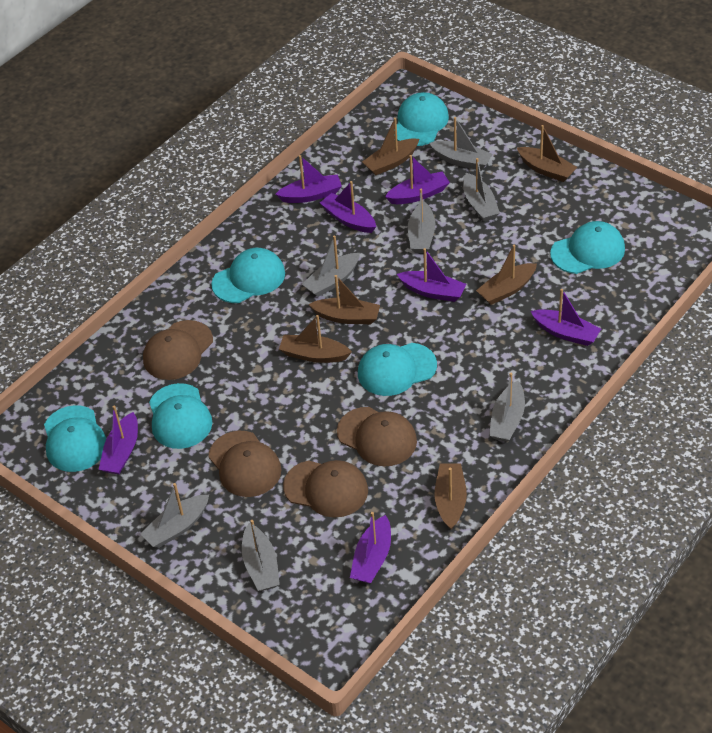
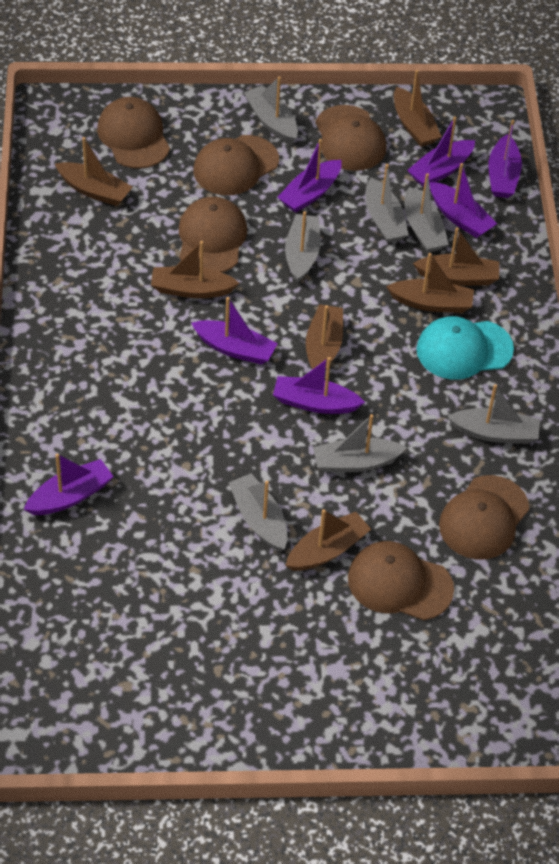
brown boat: 6 -> 7
brown cap: 4 -> 6
turquoise cap: 6 -> 1

